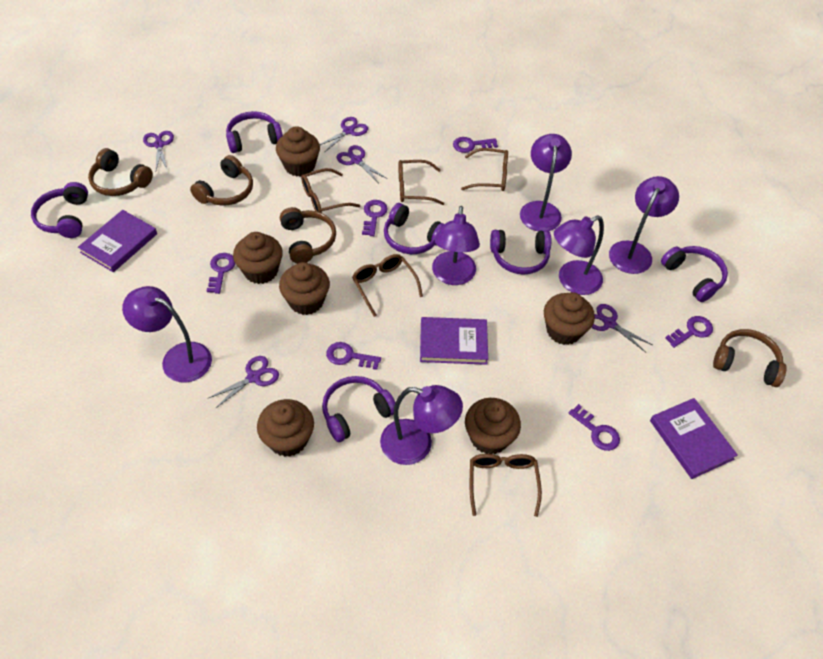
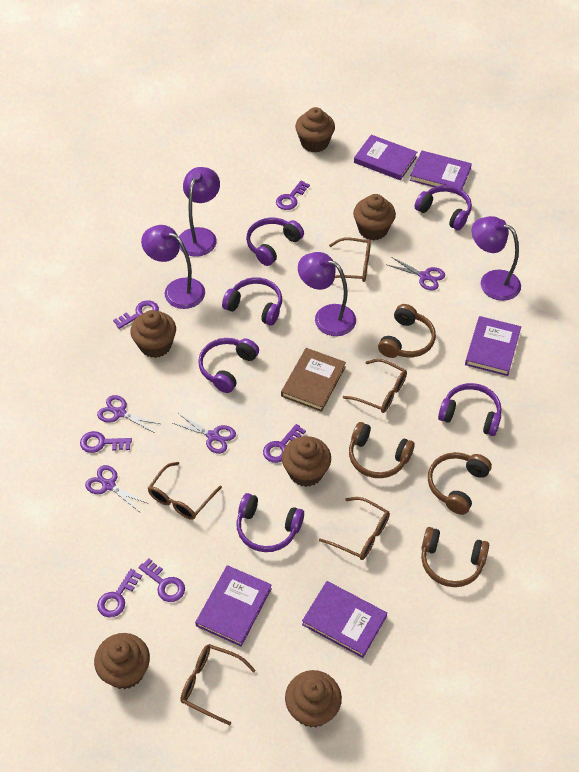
brown book: 0 -> 1
purple book: 3 -> 5
purple lamp: 6 -> 4
purple scissors: 5 -> 4

